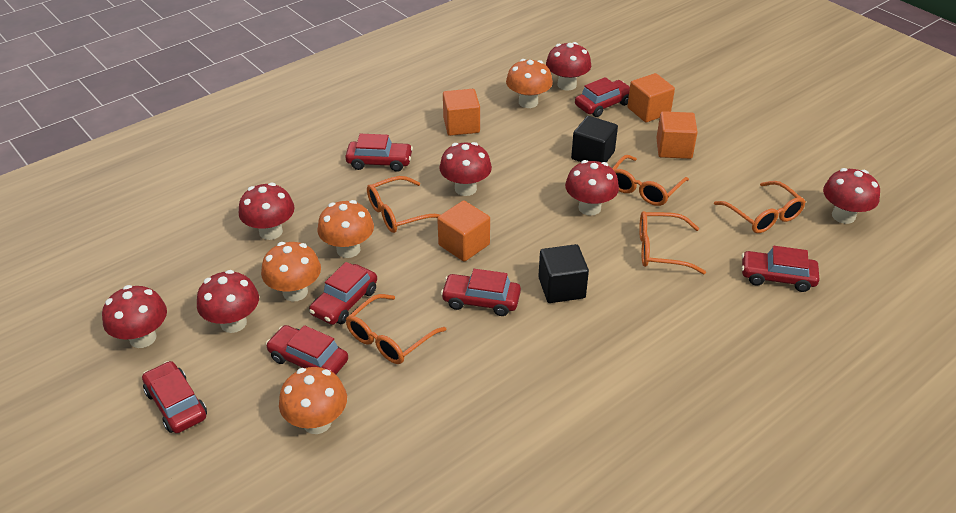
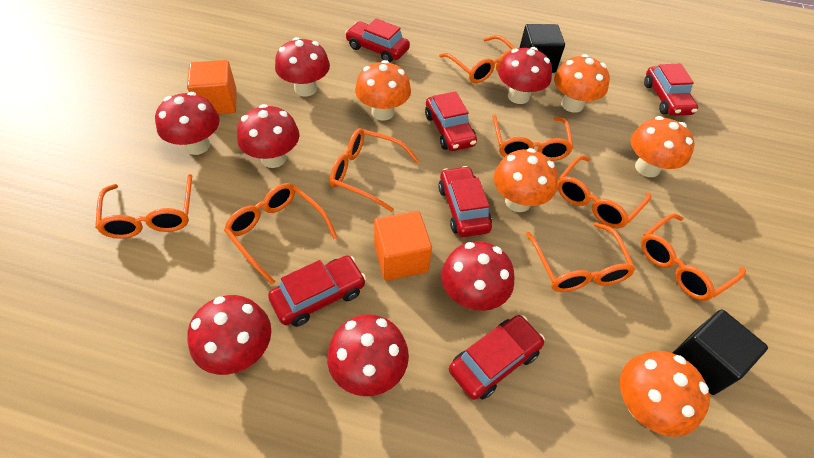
orange cube: 4 -> 2
orange glasses: 5 -> 8
orange mushroom: 4 -> 5
red car: 7 -> 6

